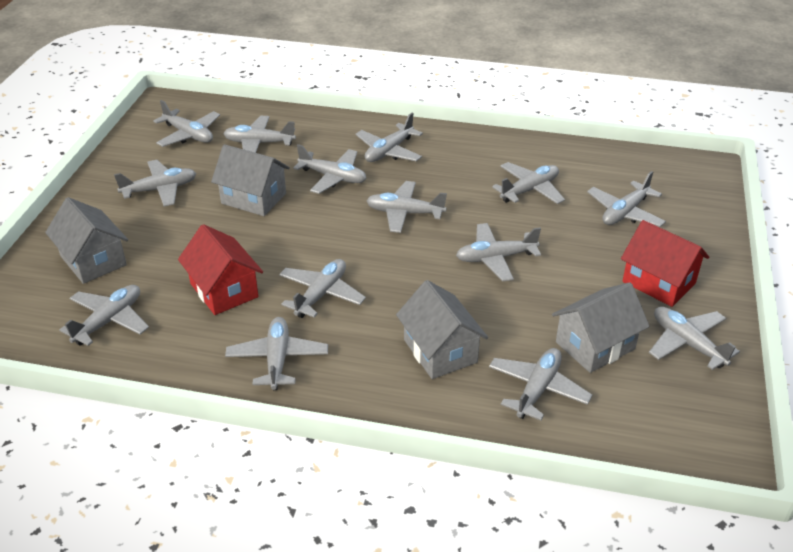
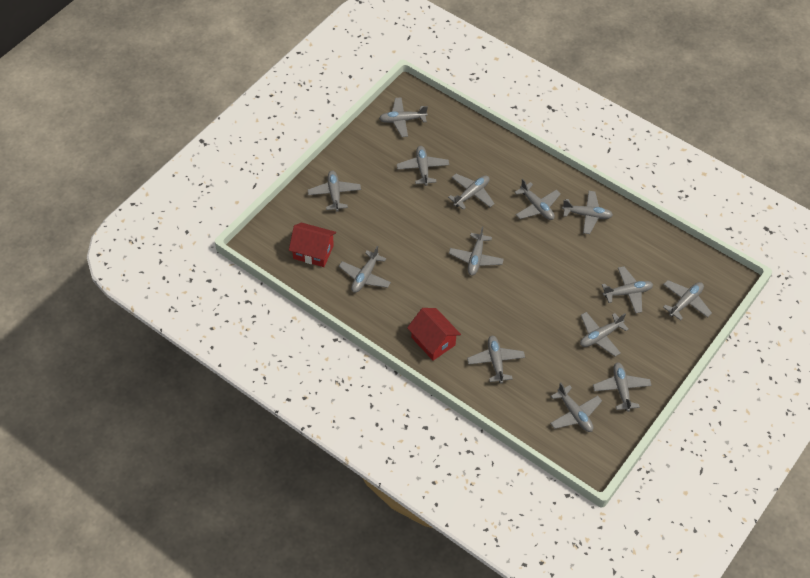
grey house: 4 -> 0

